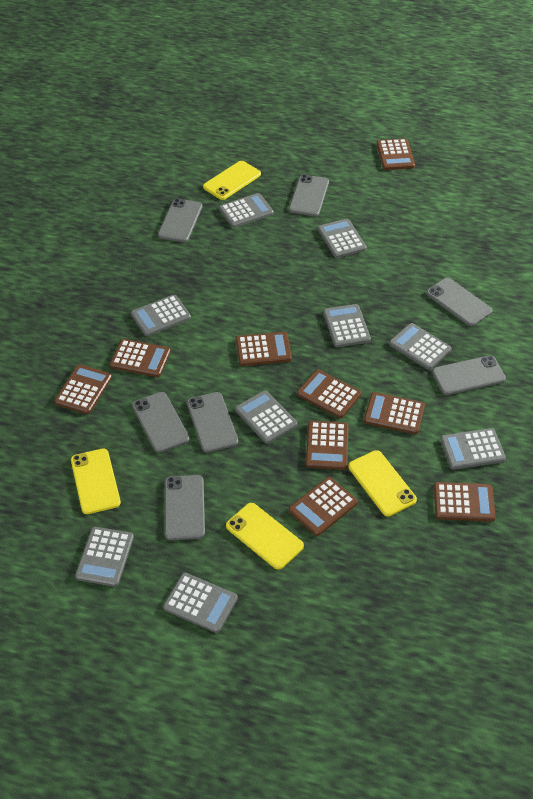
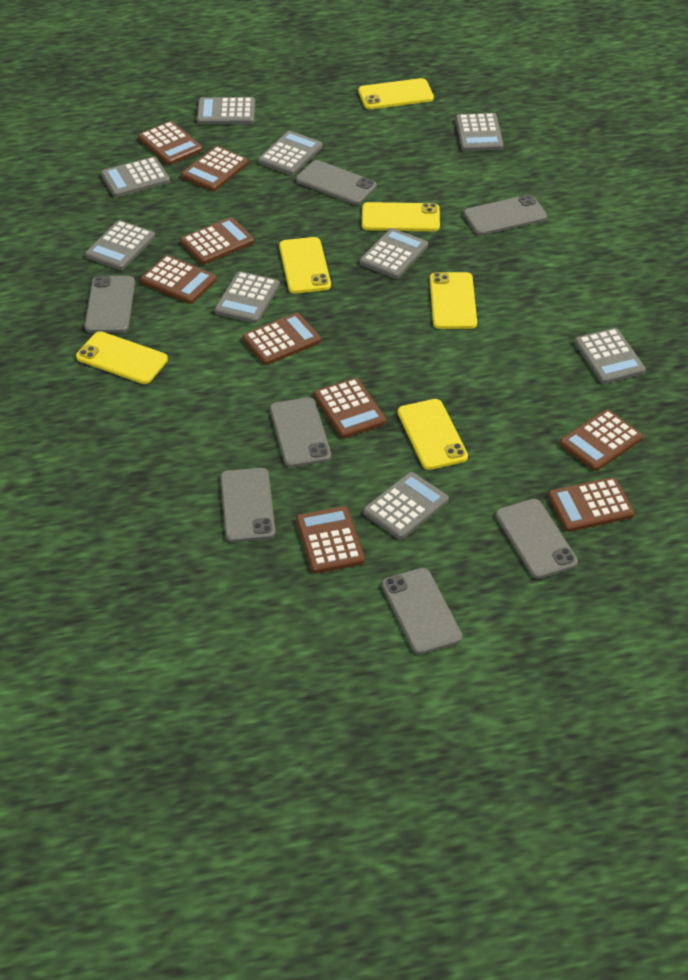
yellow phone: 4 -> 6

